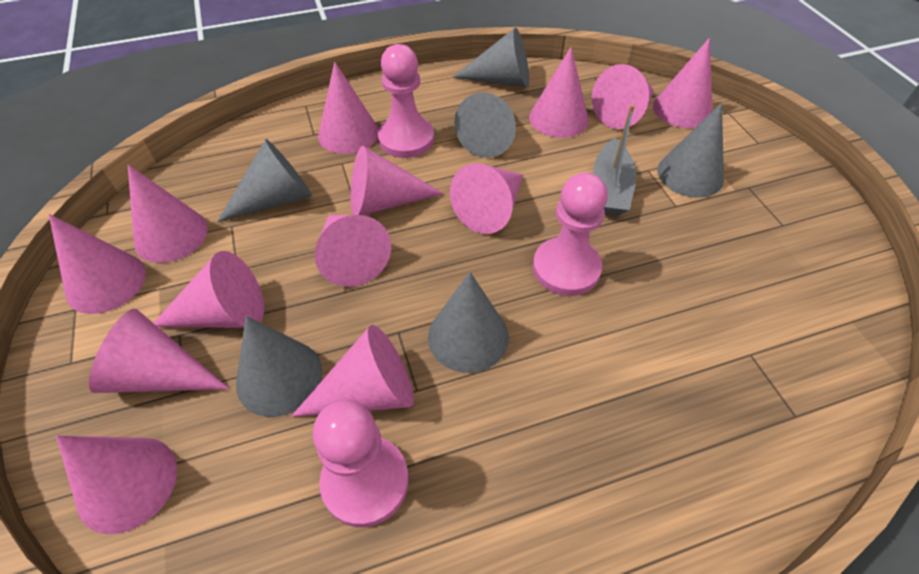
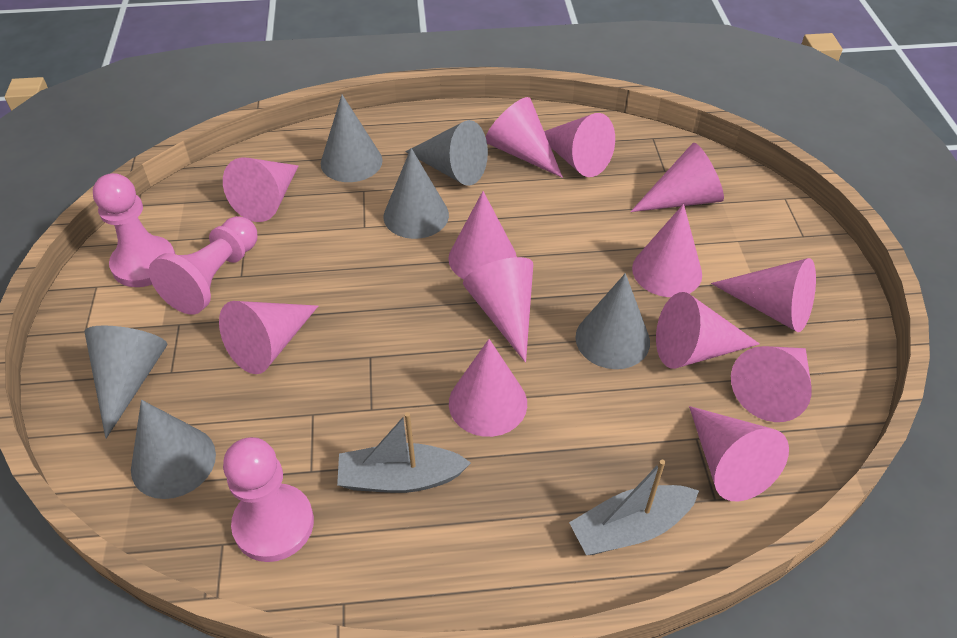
grey boat: 1 -> 2

